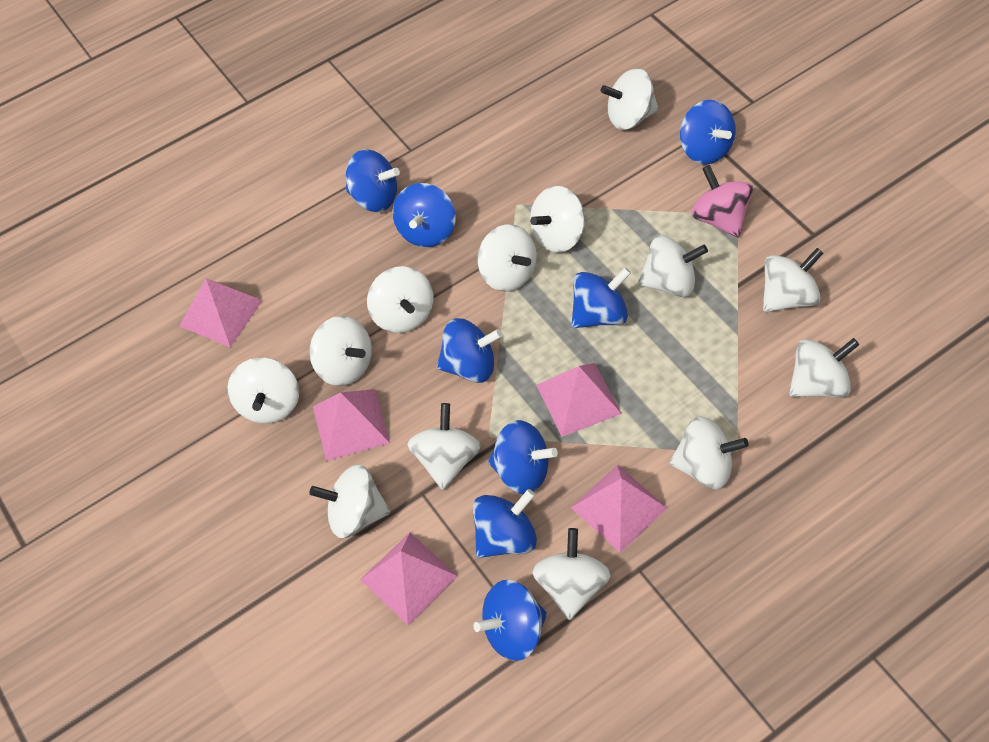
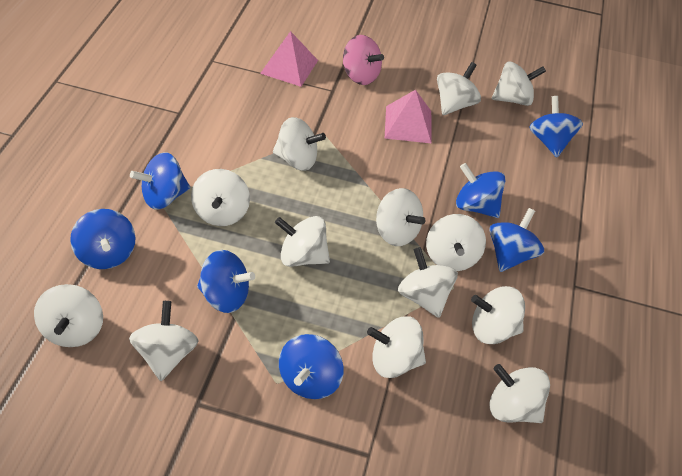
blue spinning top: 8 -> 7
pink pyramid: 5 -> 2

